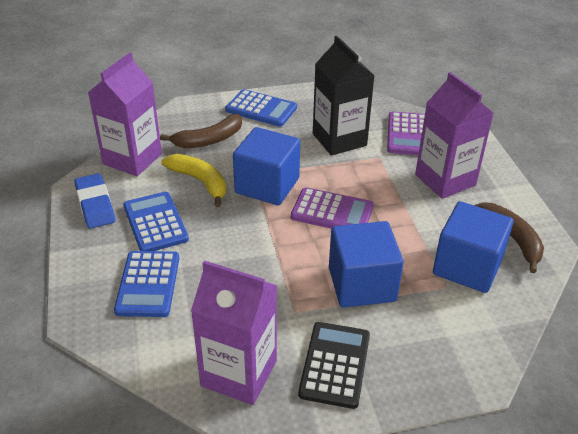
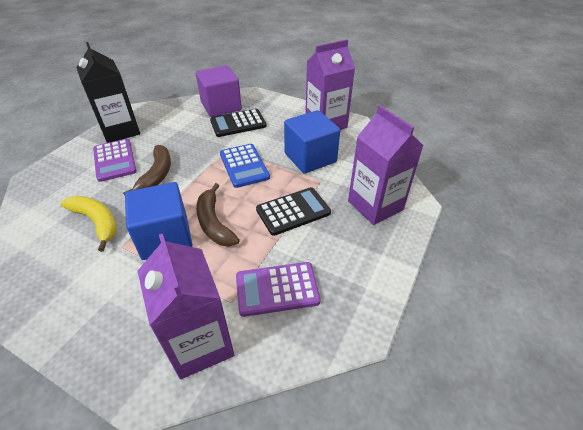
black calculator: 1 -> 2
blue calculator: 3 -> 1
blue cube: 3 -> 2
blue eraser: 1 -> 0
purple cube: 0 -> 1

